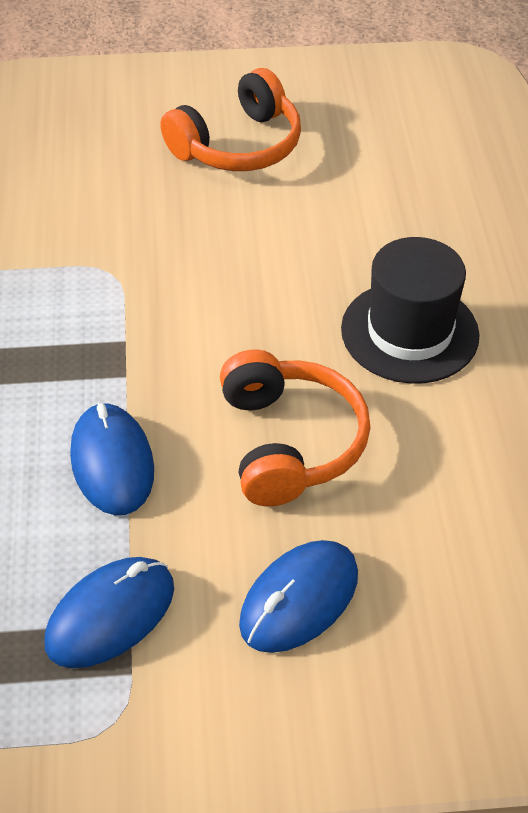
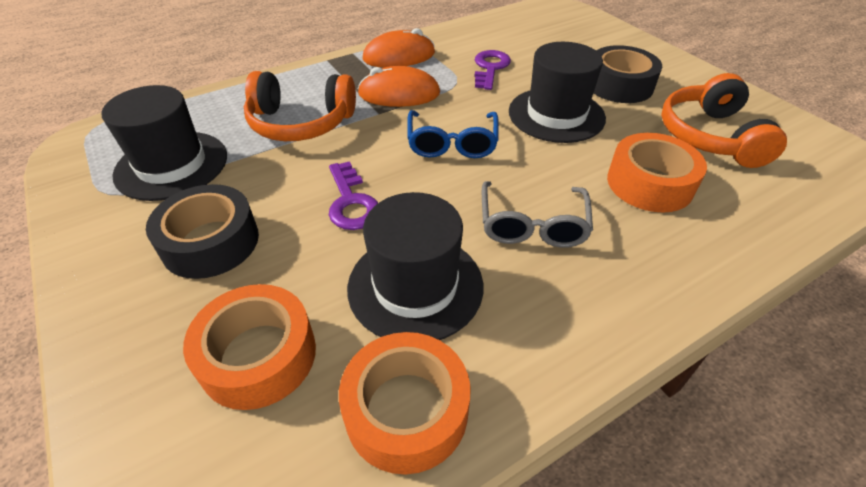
black hat: 1 -> 3
black tape: 0 -> 2
blue glasses: 0 -> 1
blue mouse: 3 -> 0
grey glasses: 0 -> 1
orange mouse: 0 -> 2
orange tape: 0 -> 3
purple key: 0 -> 2

